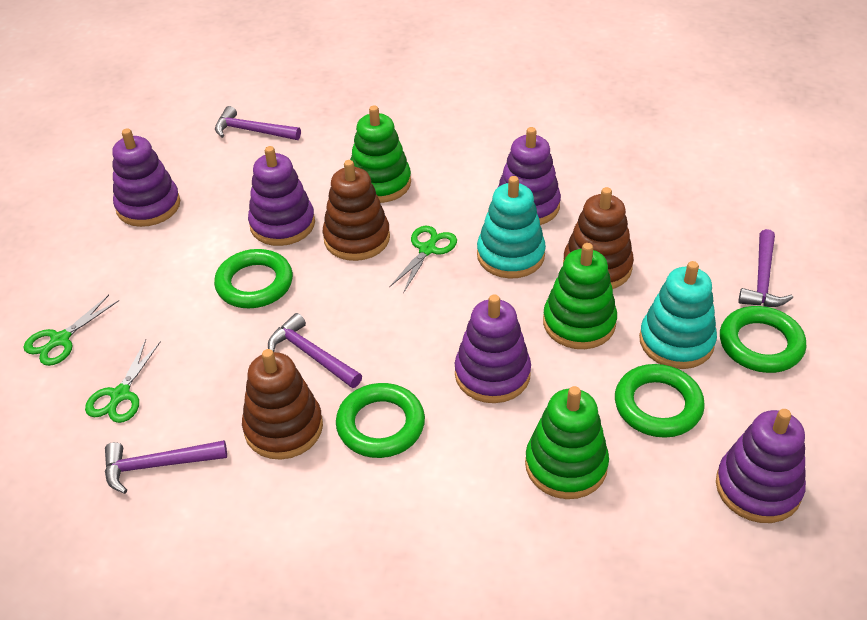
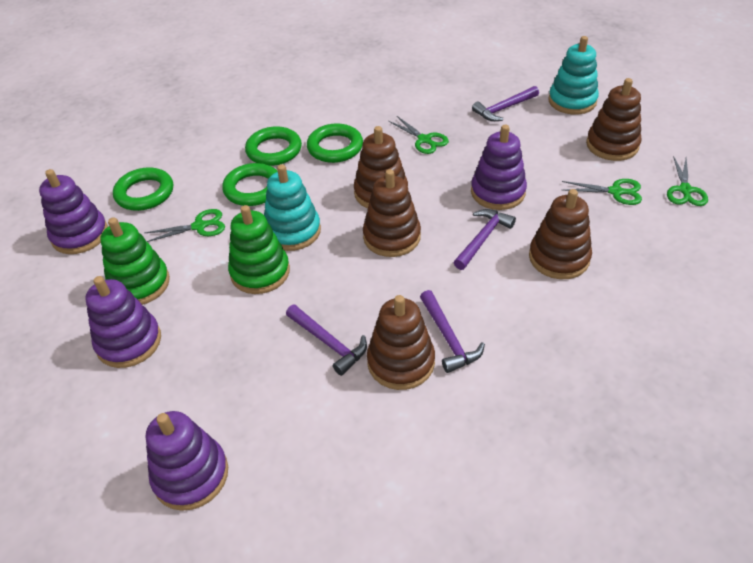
brown stacking toy: 3 -> 5
green scissors: 3 -> 4
green stacking toy: 3 -> 2
purple stacking toy: 5 -> 4

